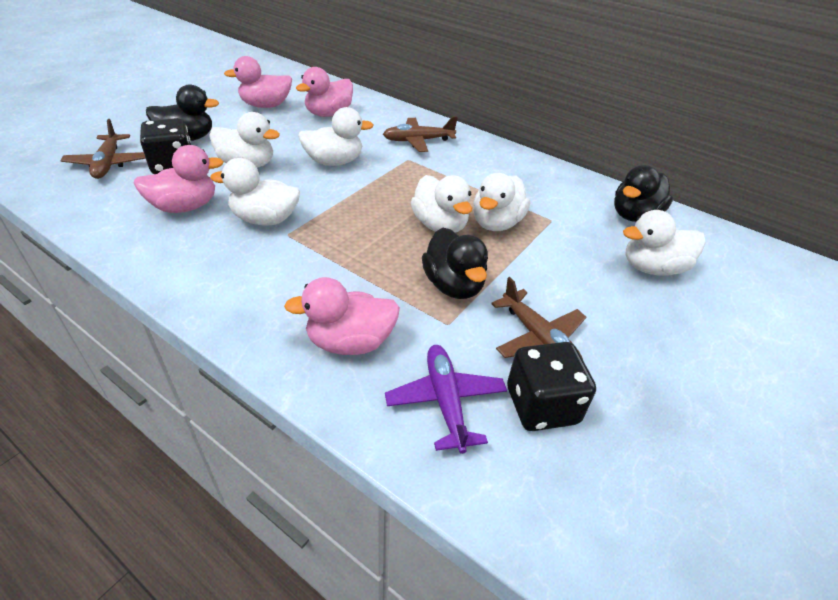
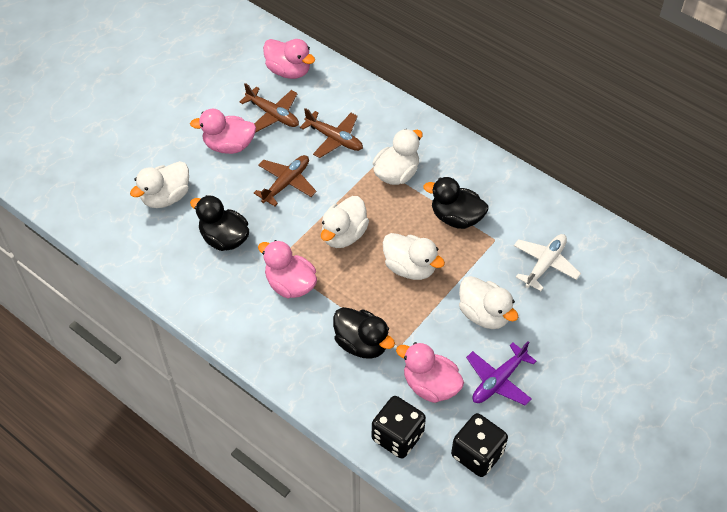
white duck: 6 -> 5
white plane: 0 -> 1

